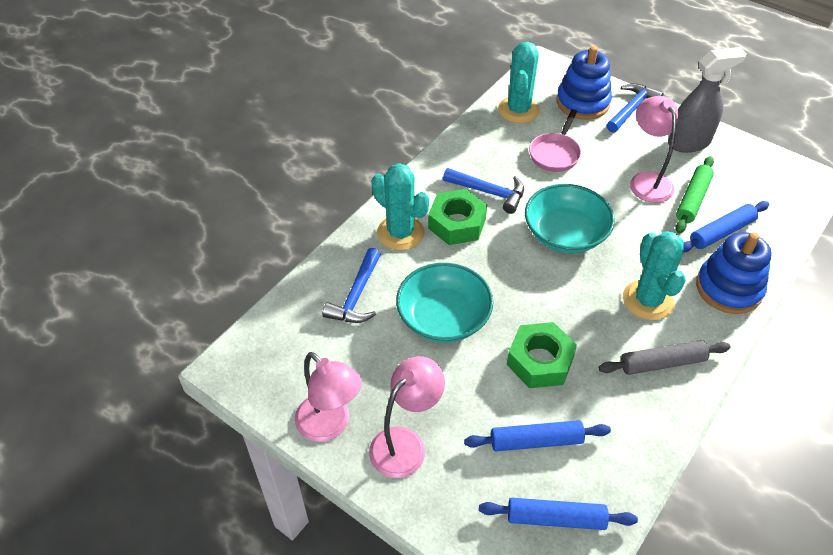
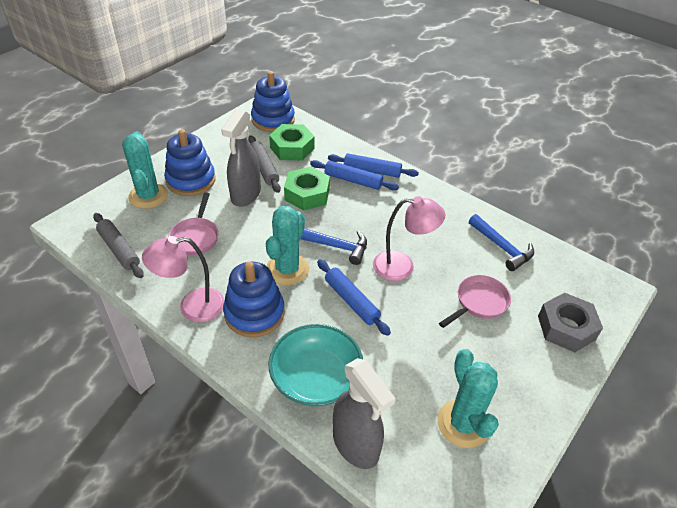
blue hammer: 3 -> 2
blue stacking toy: 2 -> 3
green rolling pin: 1 -> 0
grey nut: 0 -> 1
grey rolling pin: 1 -> 2
grey spray bottle: 1 -> 2
pink lamp: 3 -> 2
pink pan: 1 -> 2
turquoise bowl: 2 -> 1

